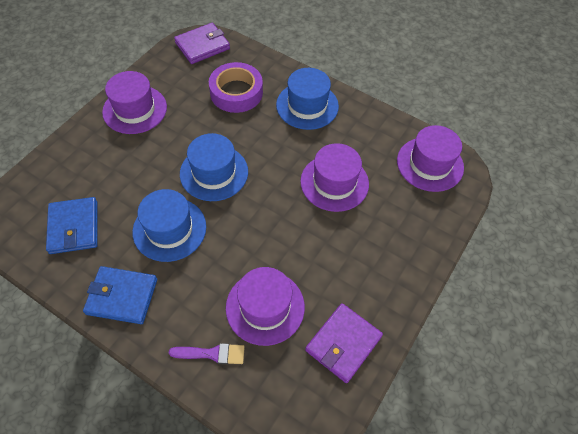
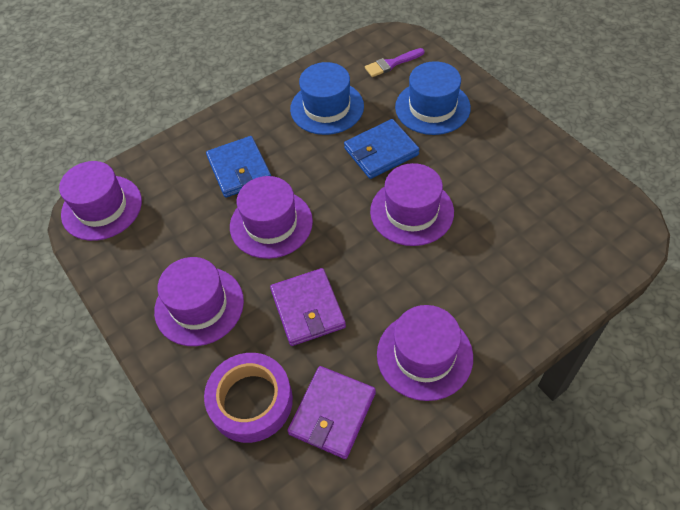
blue hat: 3 -> 2
purple hat: 4 -> 5

